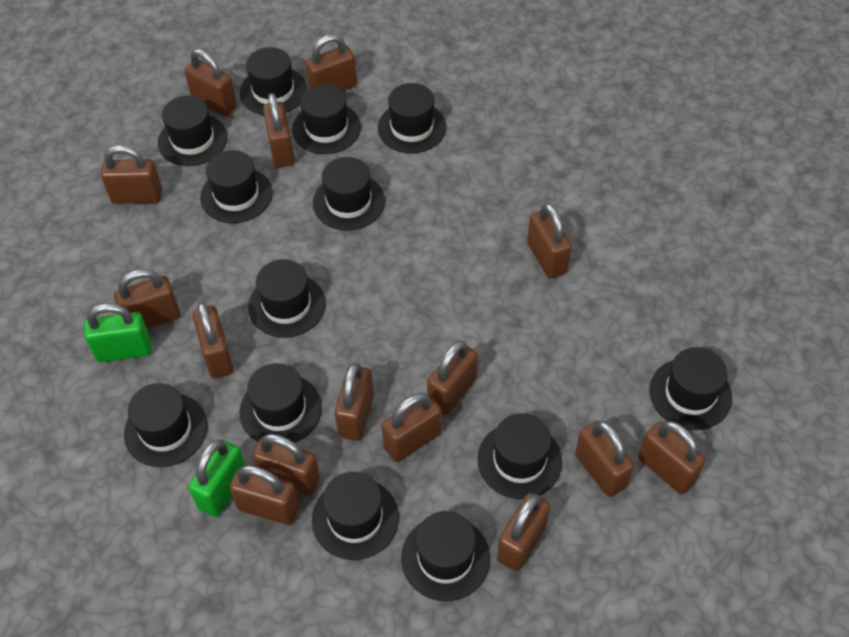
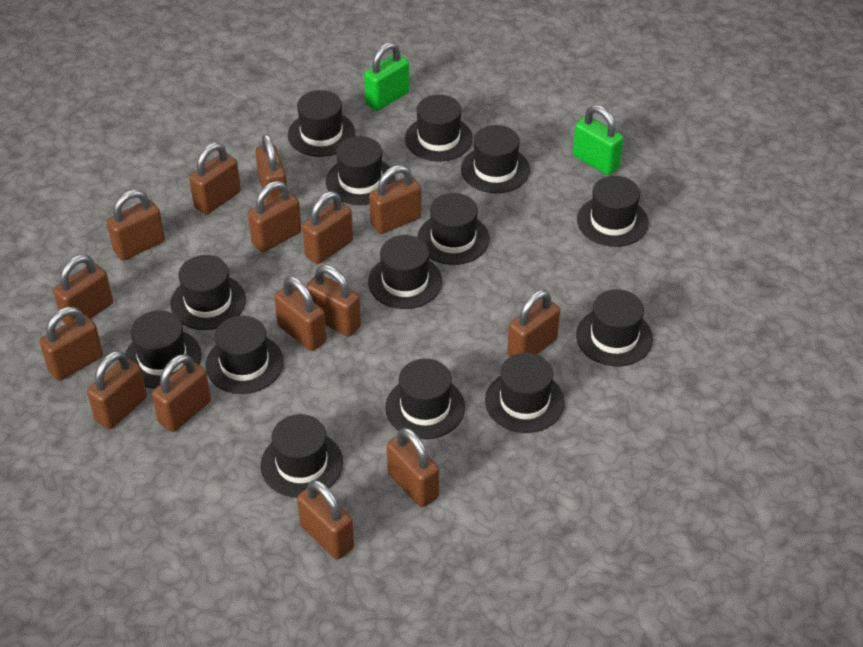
black hat: 13 -> 14

